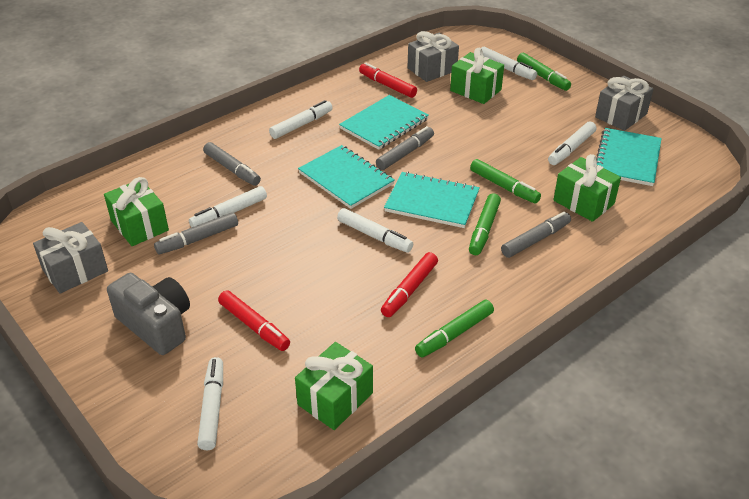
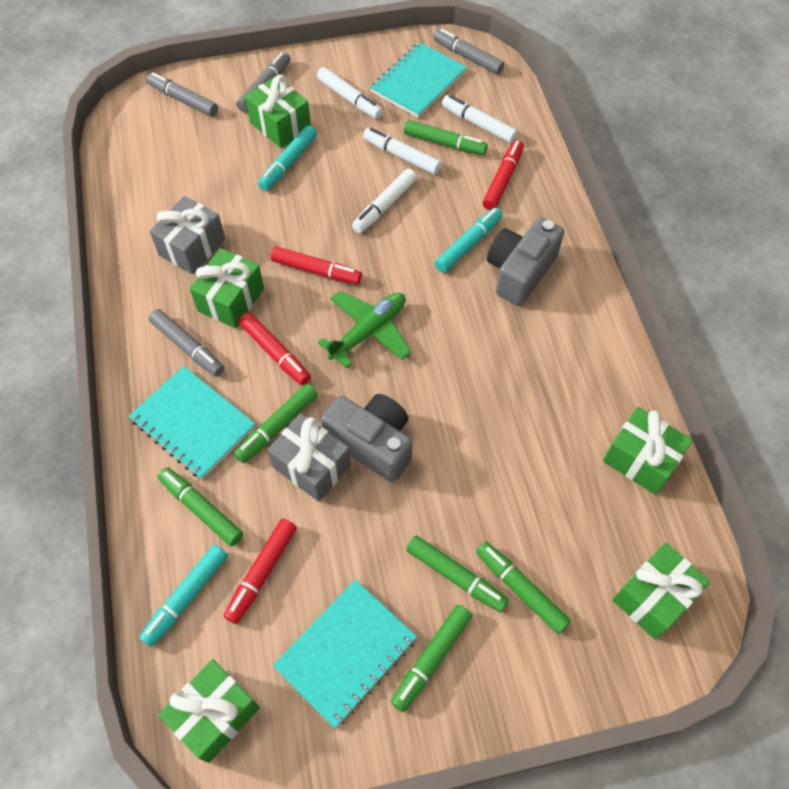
green gift: 4 -> 5
green marker: 4 -> 6
green plane: 0 -> 1
grey camera: 1 -> 2
grey gift: 3 -> 2
red marker: 3 -> 4
turquoise marker: 0 -> 3
turquoise notebook: 4 -> 3
white marker: 6 -> 4

